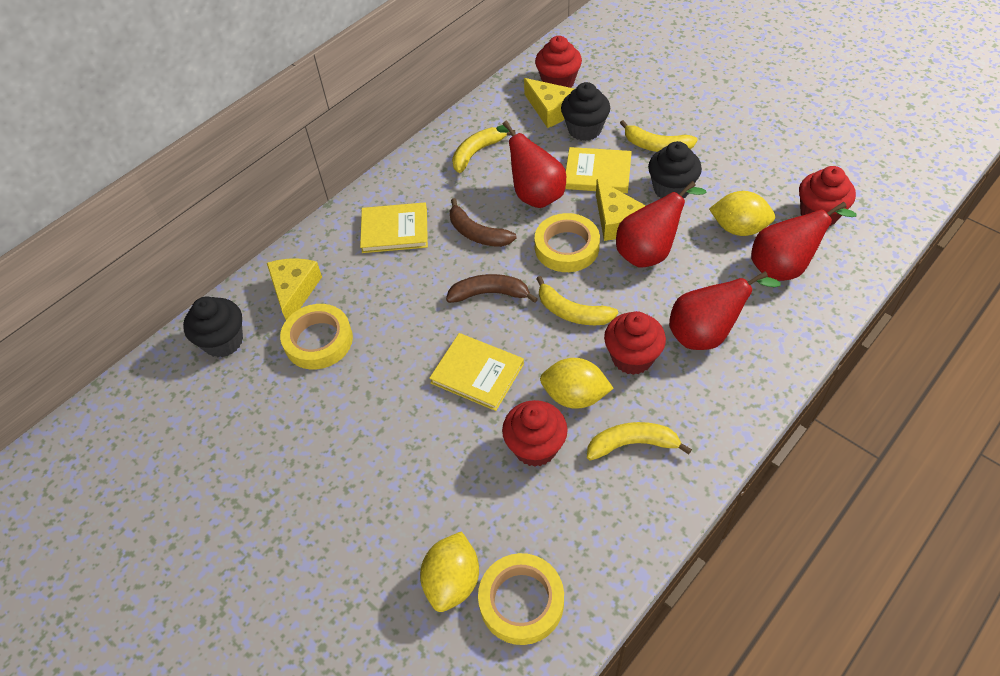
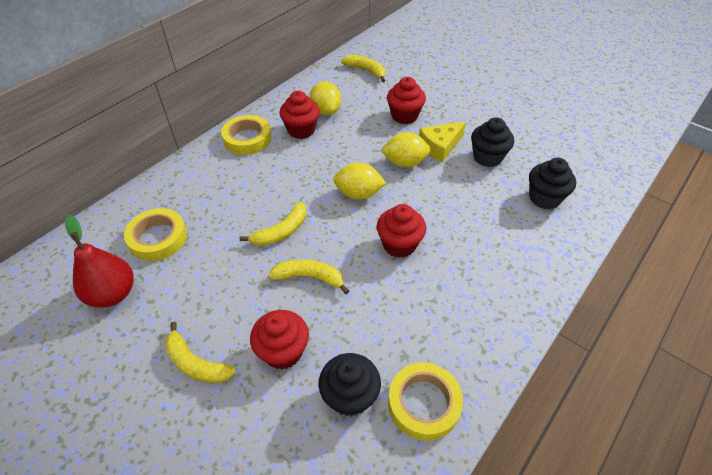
brown banana: 2 -> 0
red pear: 4 -> 1
yellow book: 3 -> 0
yellow cheese: 3 -> 1

